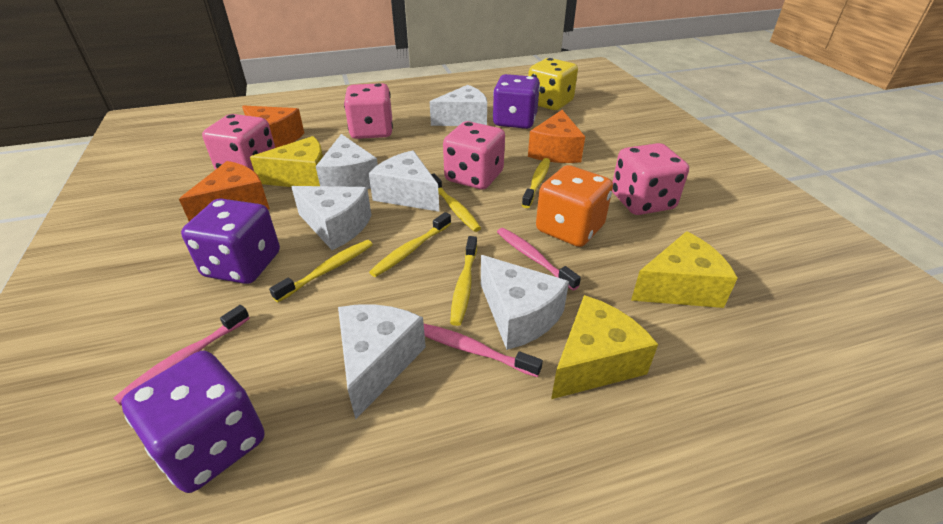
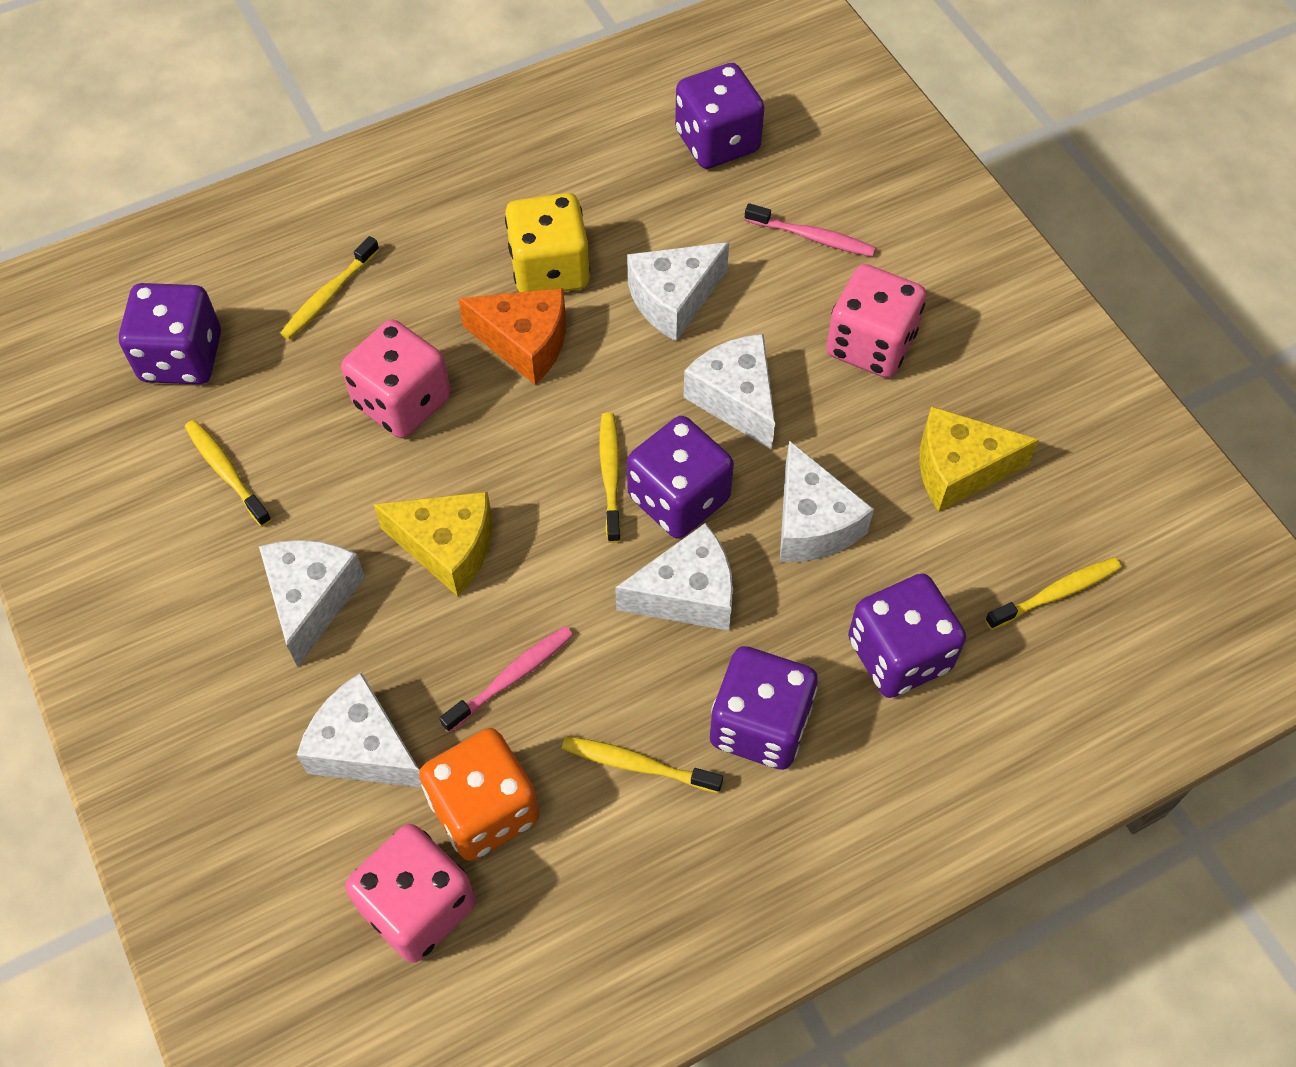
orange cheese: 3 -> 1
pink dice: 4 -> 3
pink toothbrush: 3 -> 2
purple dice: 3 -> 5
yellow cheese: 3 -> 2

